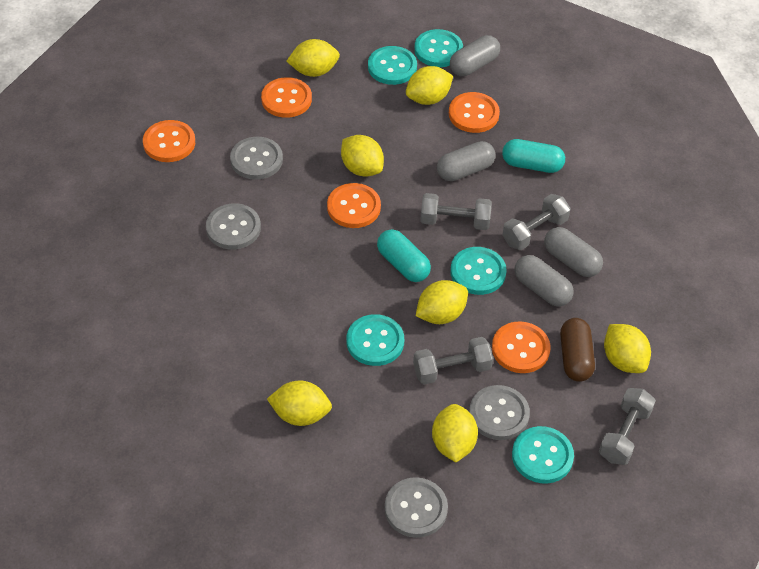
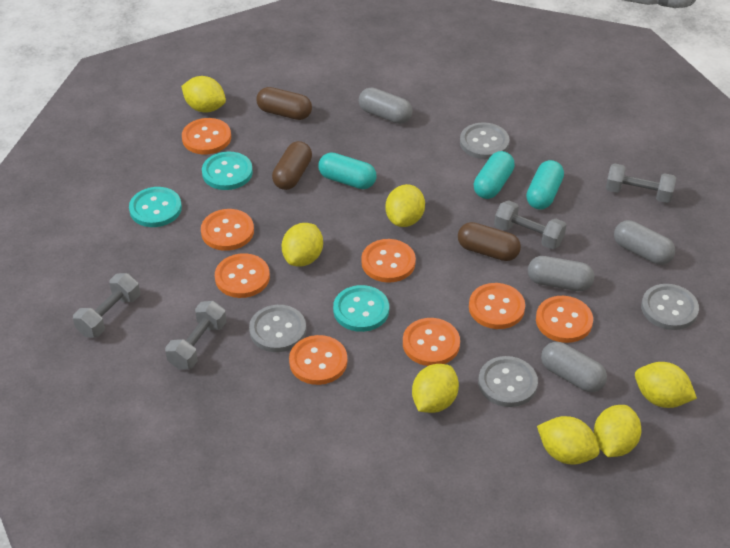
brown capsule: 1 -> 3
orange button: 5 -> 8
turquoise button: 5 -> 3
turquoise capsule: 2 -> 3

